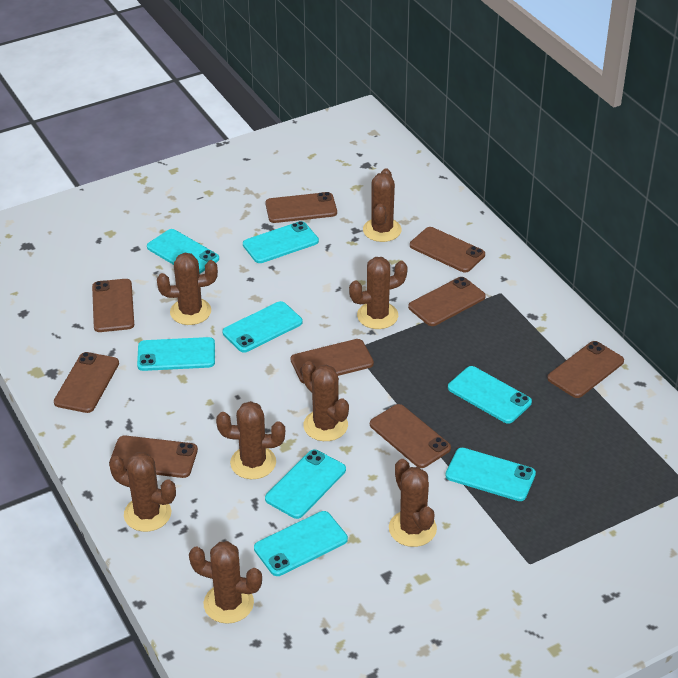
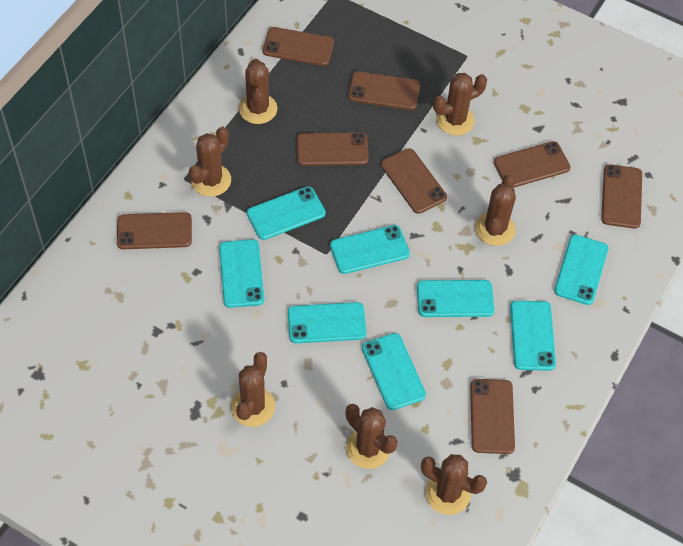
brown cactus: 8 -> 7
brown phone: 9 -> 8

